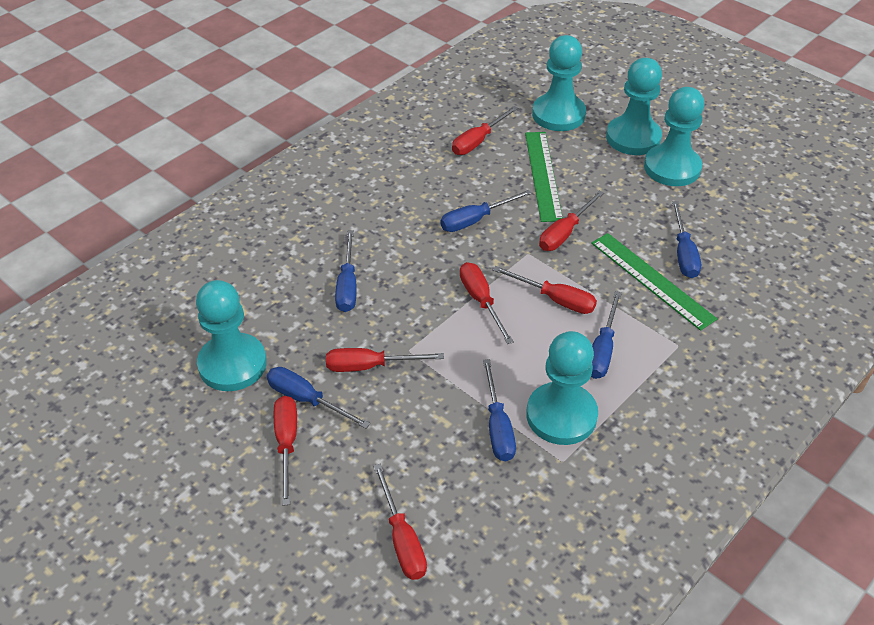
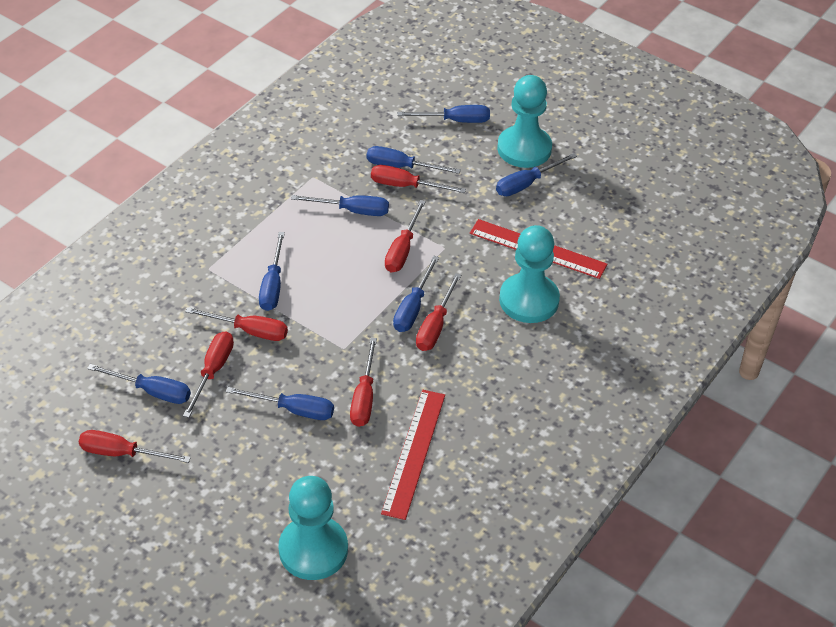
blue screwdriver: 6 -> 8
green ruler: 2 -> 0
red ruler: 0 -> 2
turquoise pawn: 5 -> 3

